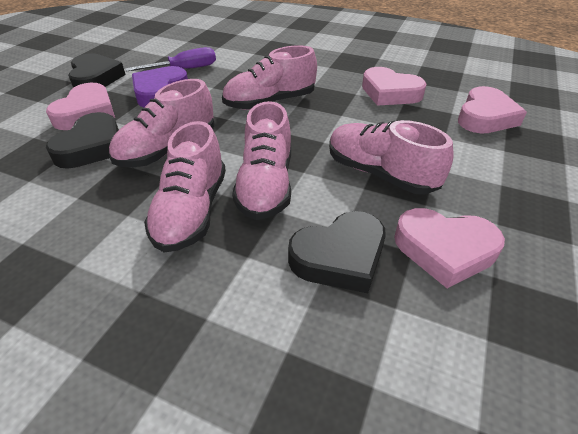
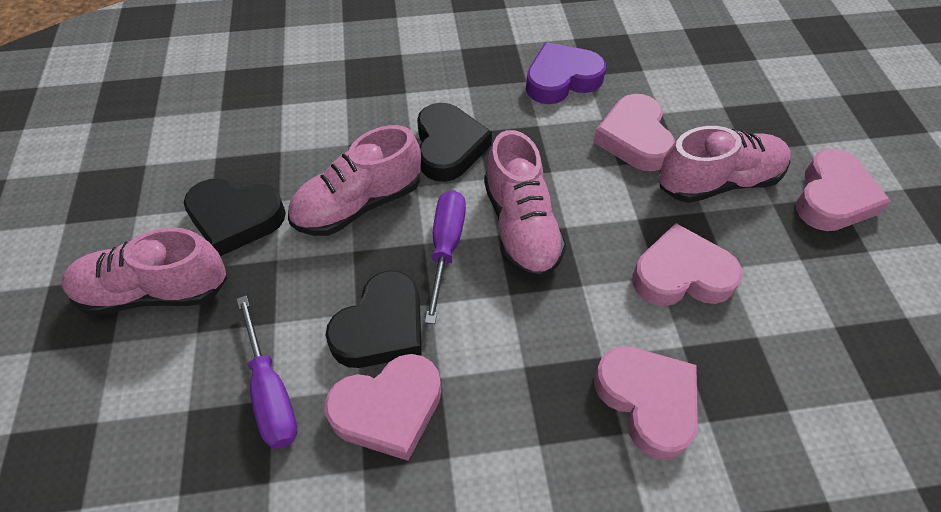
pink heart: 4 -> 5
pink shoe: 5 -> 4
purple screwdriver: 1 -> 2

